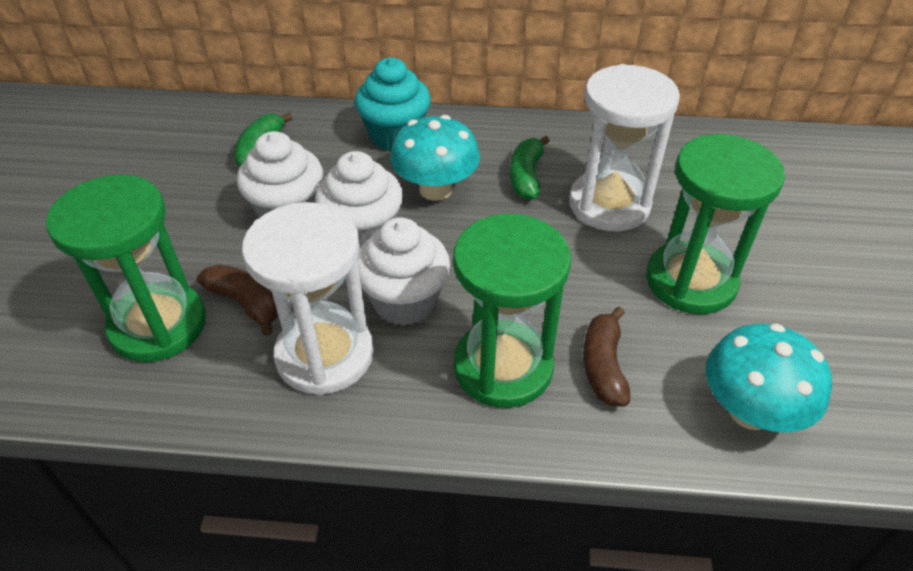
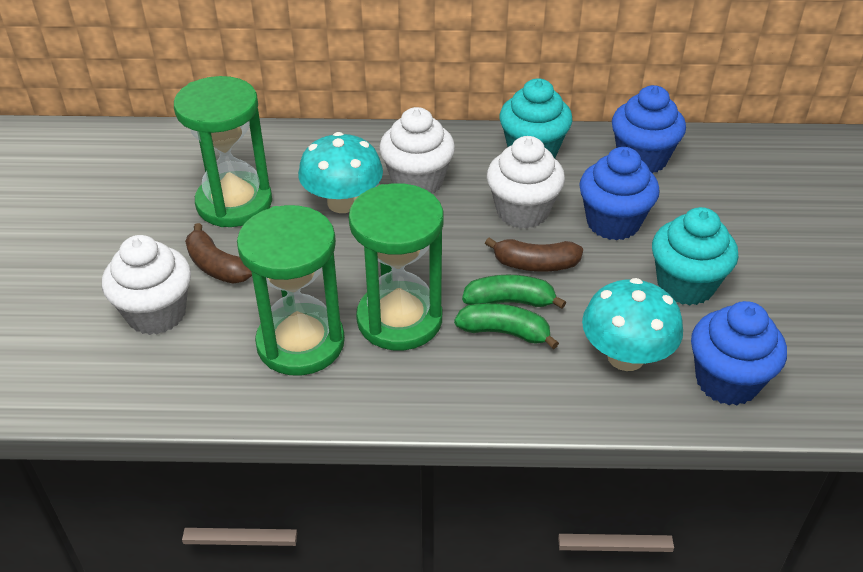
blue cupcake: 0 -> 3
turquoise cupcake: 1 -> 2
white hourglass: 2 -> 0

